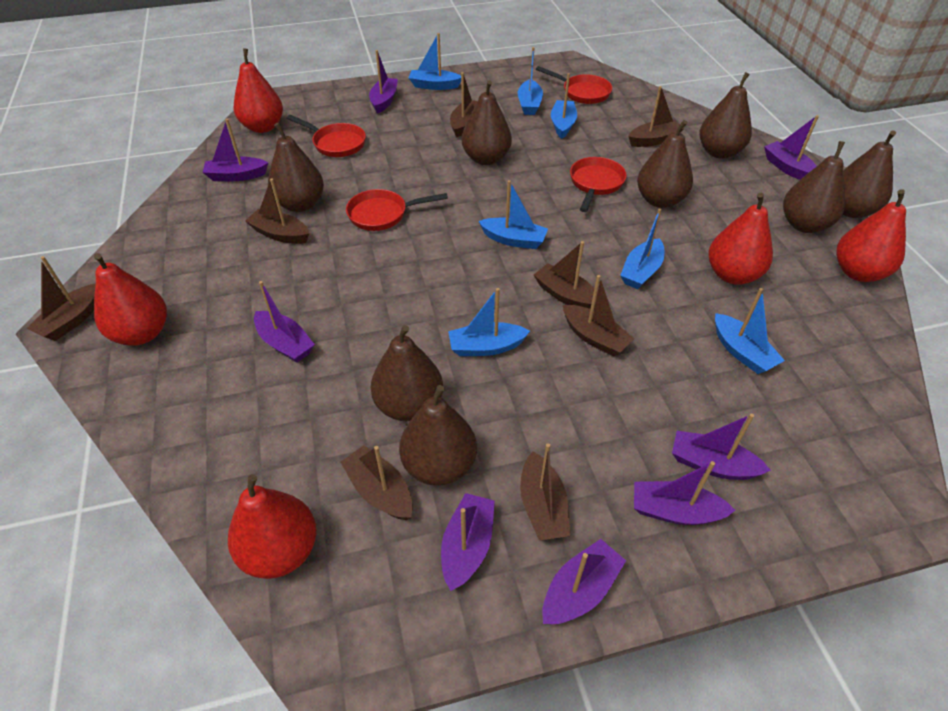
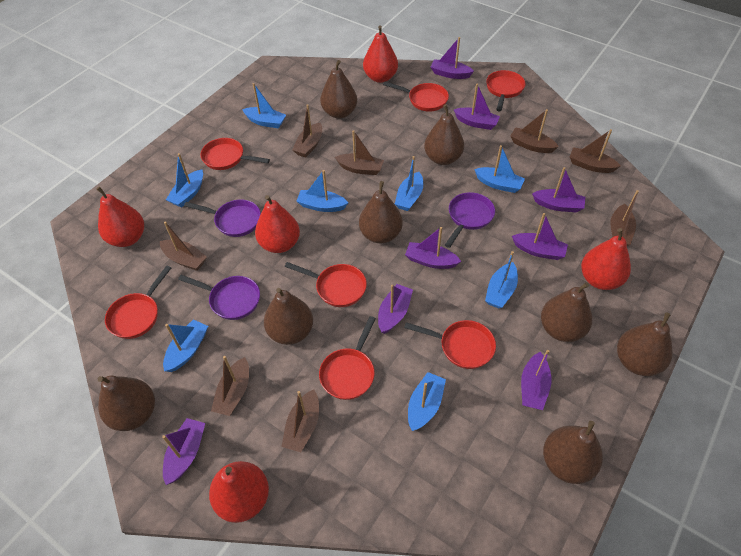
blue boat: 7 -> 8
purple pan: 0 -> 3
red pan: 4 -> 7

